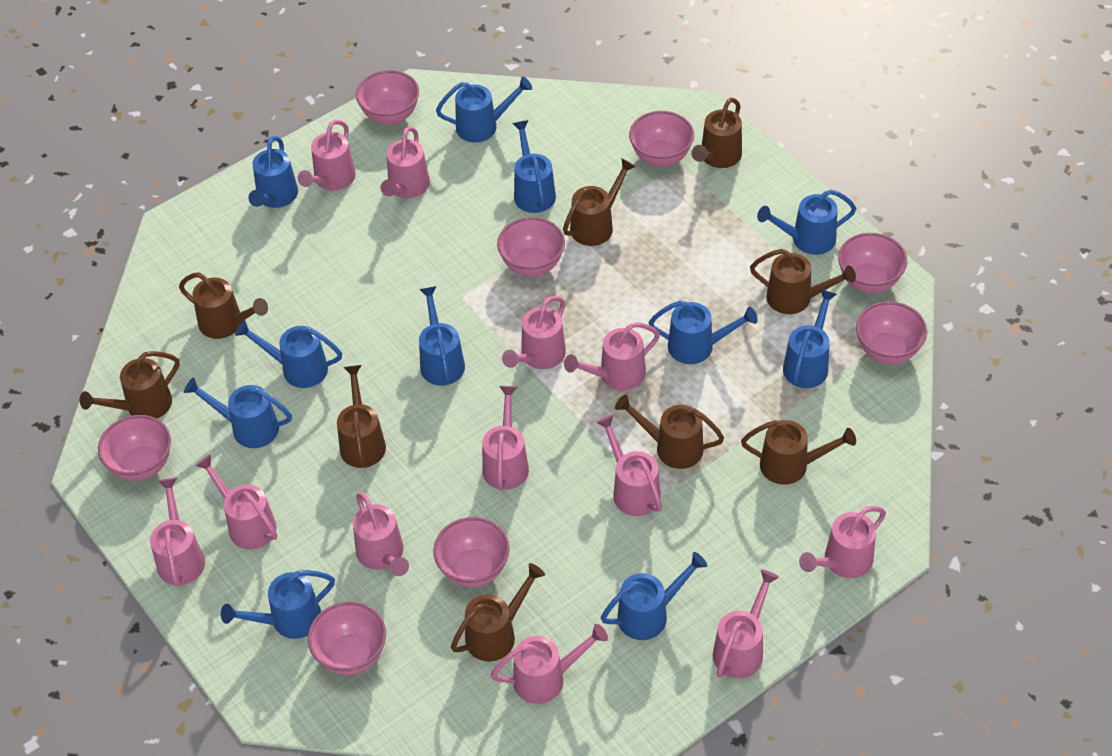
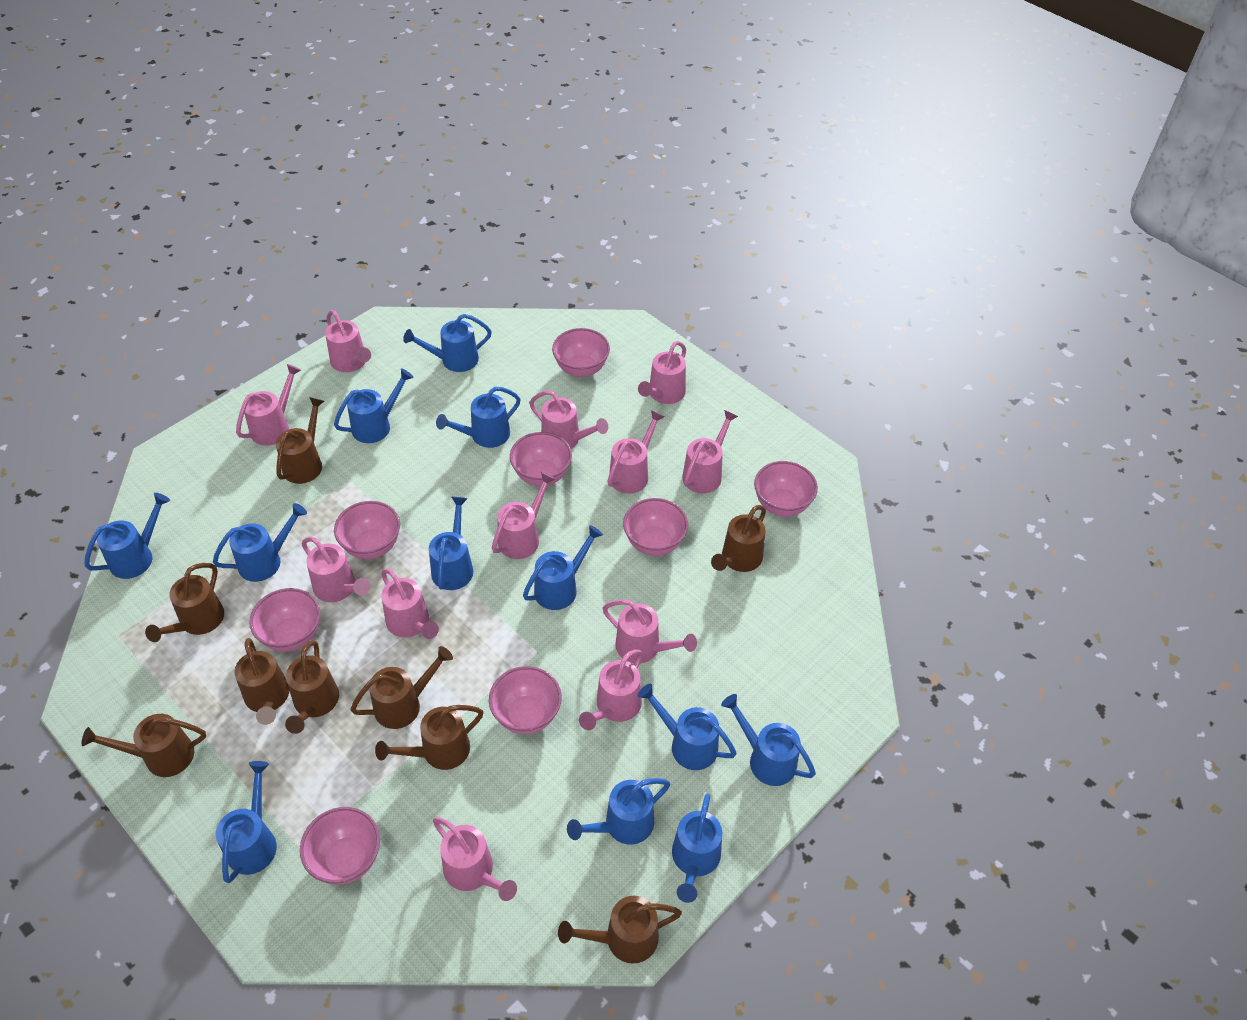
blue watering can: 11 -> 12

